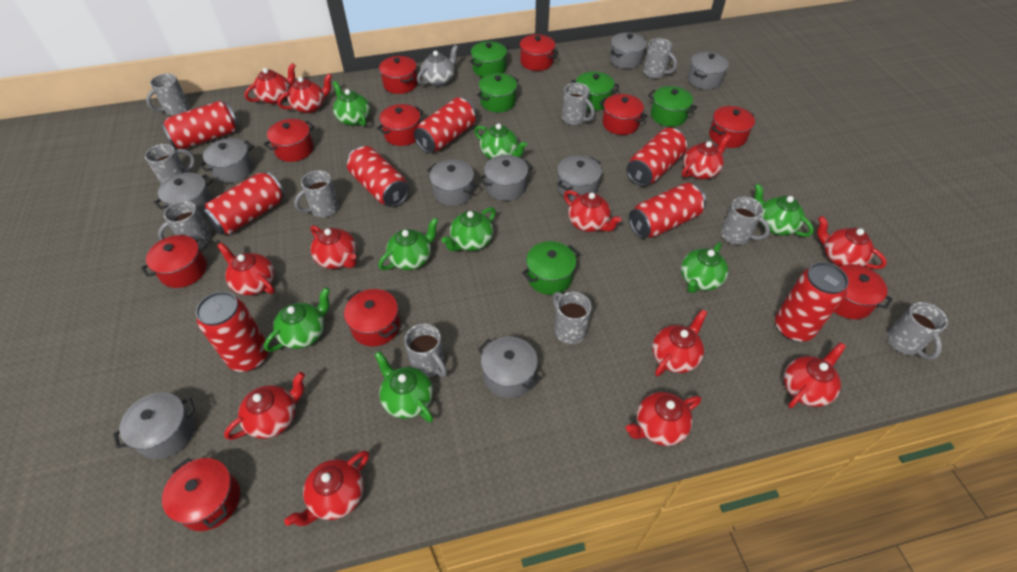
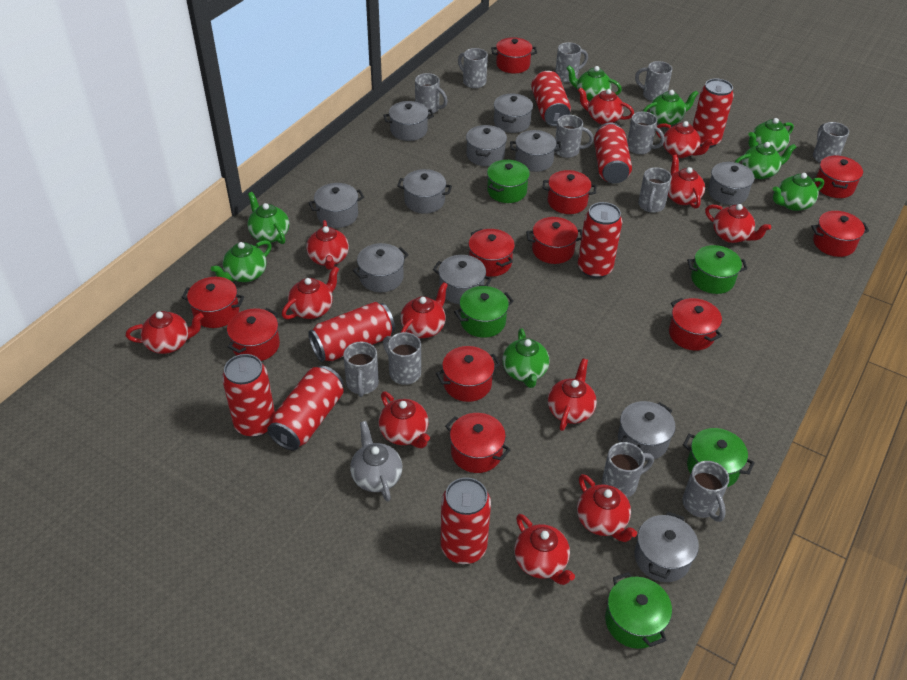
grey mug: 10 -> 12
grey pot: 9 -> 11
red pot: 10 -> 11

